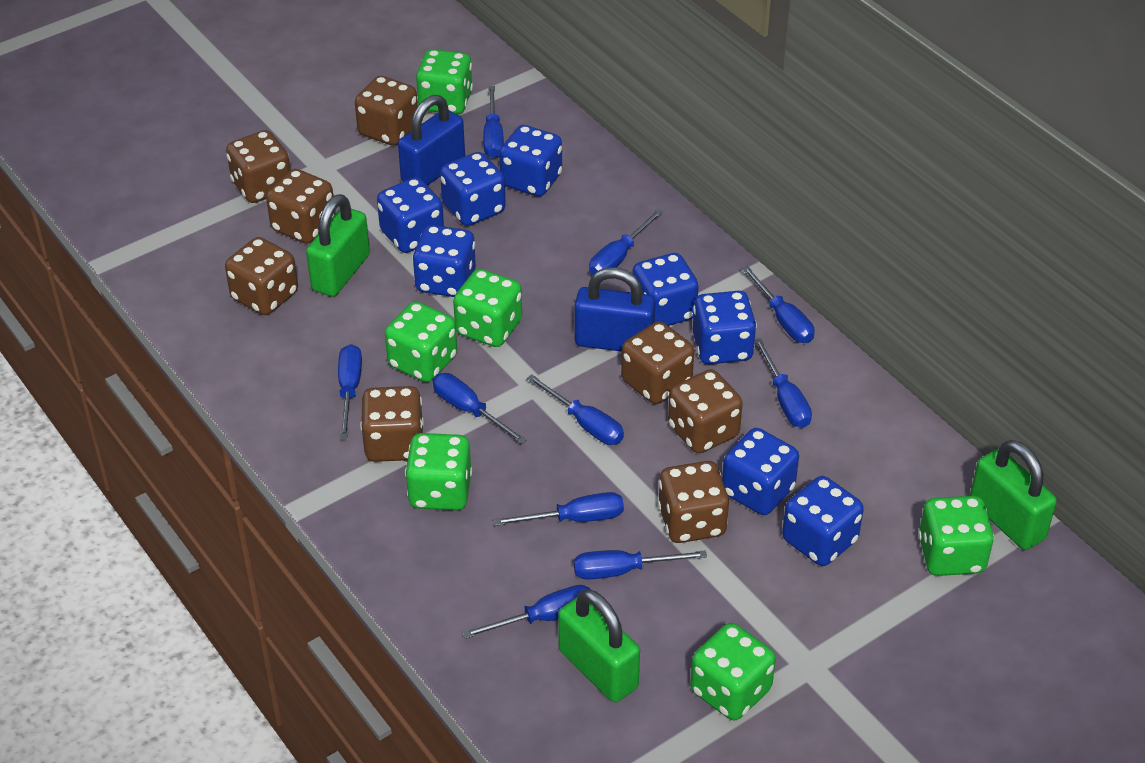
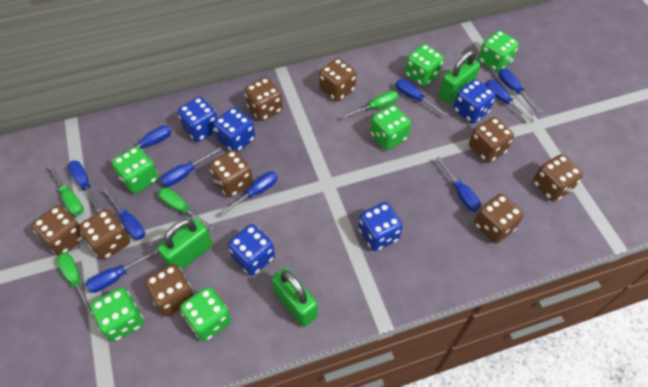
blue dice: 8 -> 5
blue padlock: 2 -> 0
brown dice: 8 -> 9
green screwdriver: 0 -> 4

